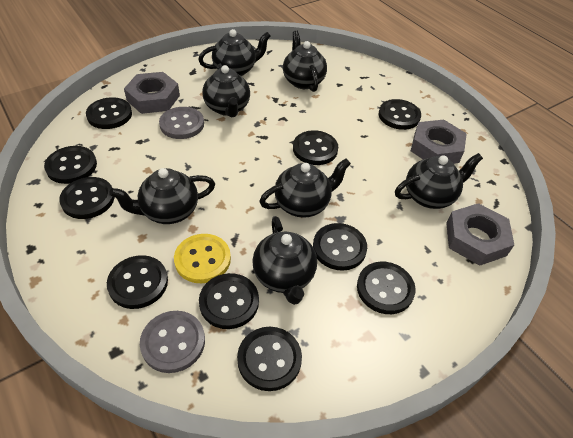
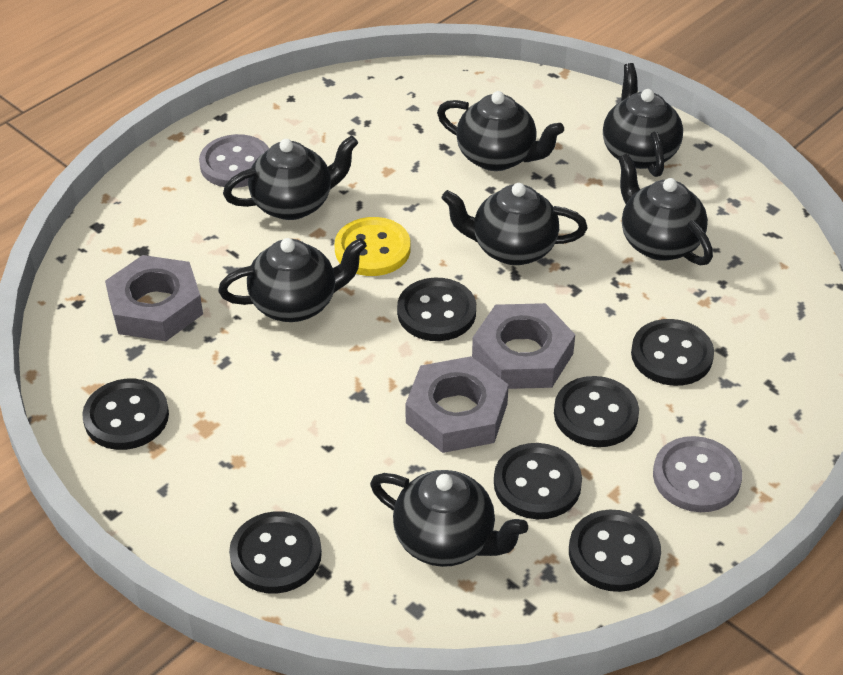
black button: 10 -> 7

